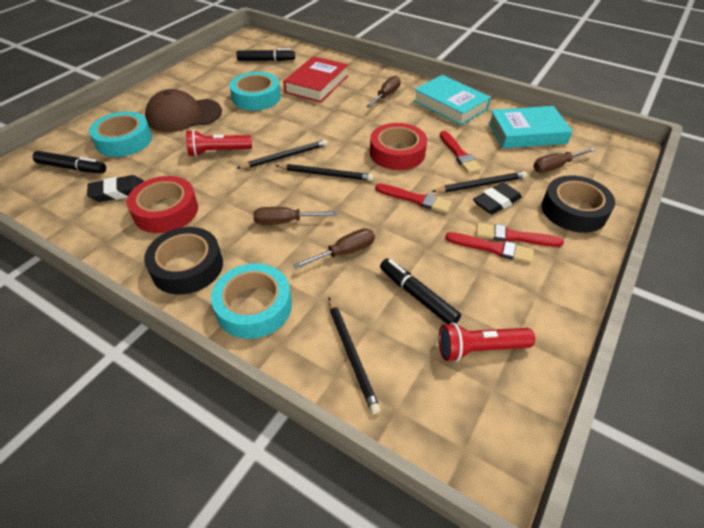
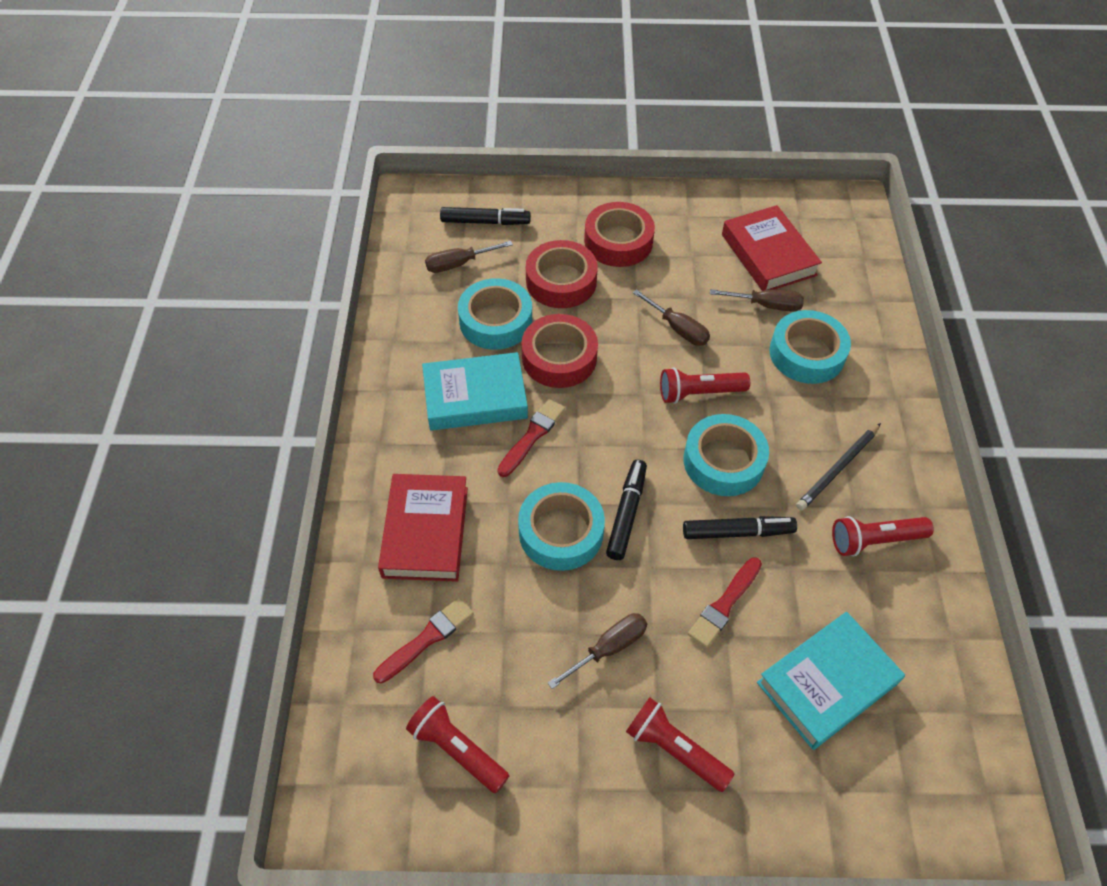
black eraser: 2 -> 0
black pencil: 4 -> 1
black tape: 2 -> 0
brown cap: 1 -> 0
red book: 1 -> 2
red brush: 4 -> 3
red flashlight: 2 -> 4
red tape: 2 -> 3
turquoise tape: 3 -> 4

